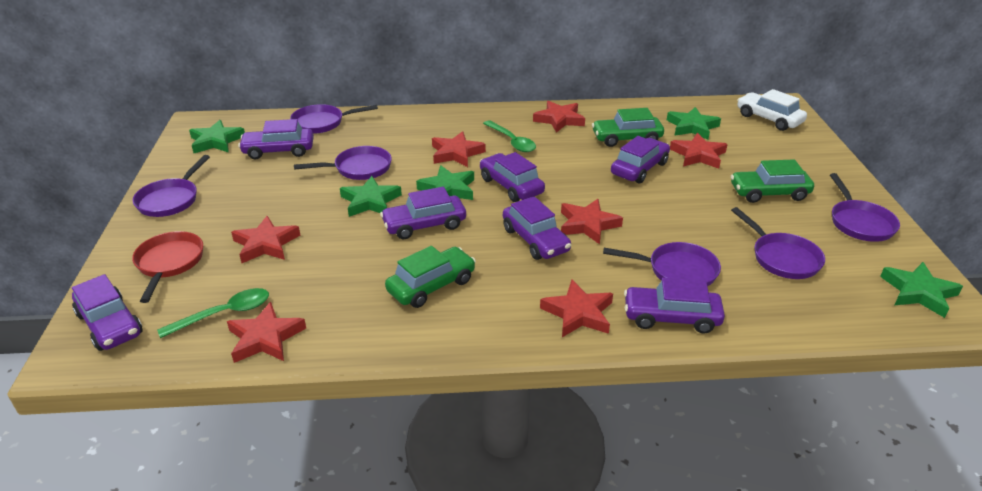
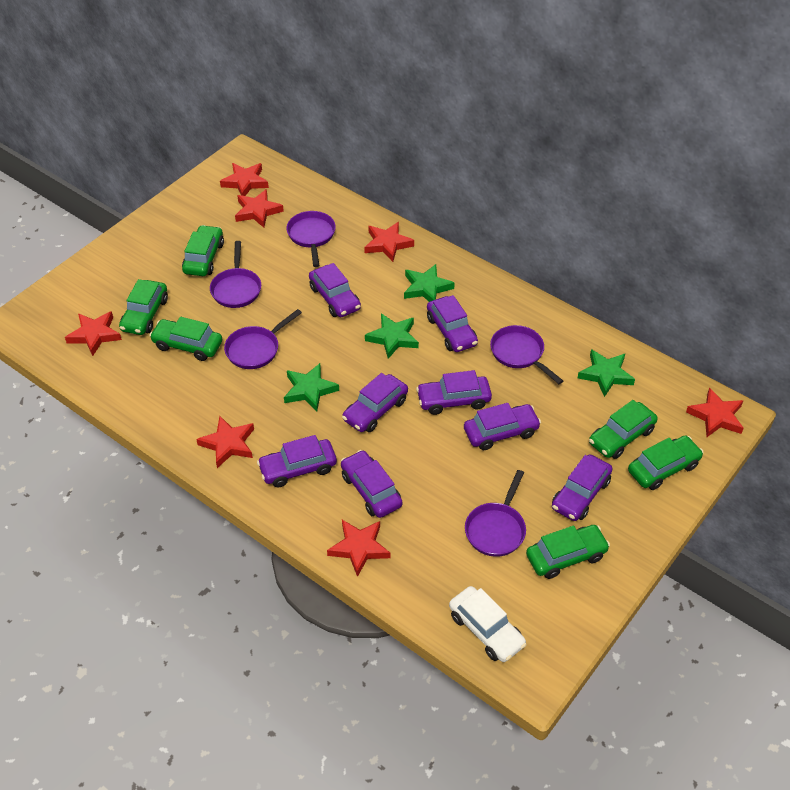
green car: 3 -> 6
green spoon: 2 -> 0
green star: 5 -> 4
purple car: 7 -> 8
purple pan: 6 -> 5
red pan: 1 -> 0

